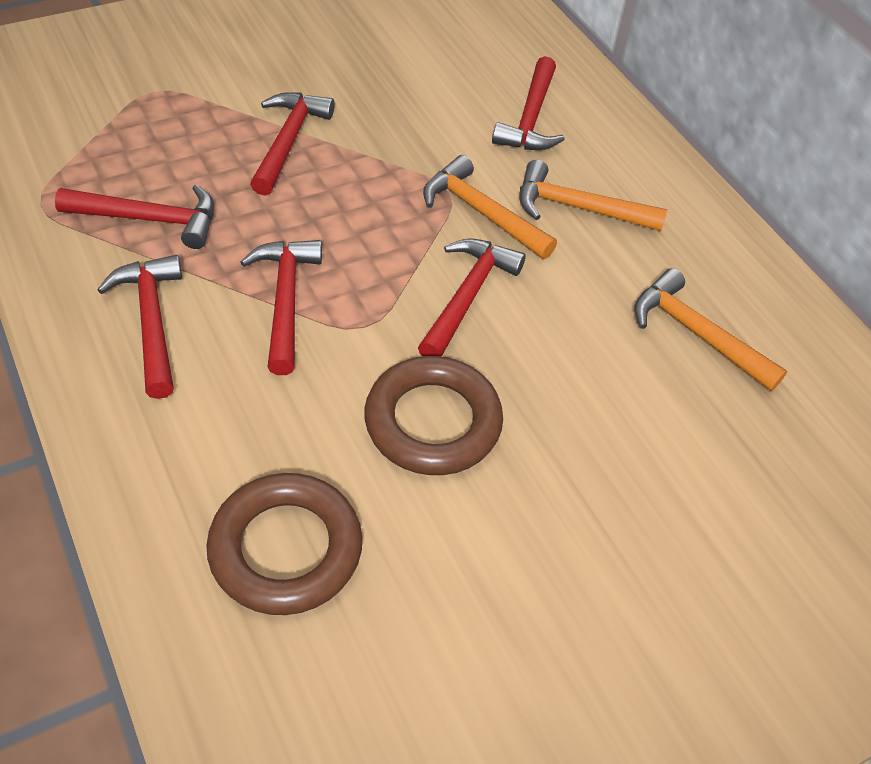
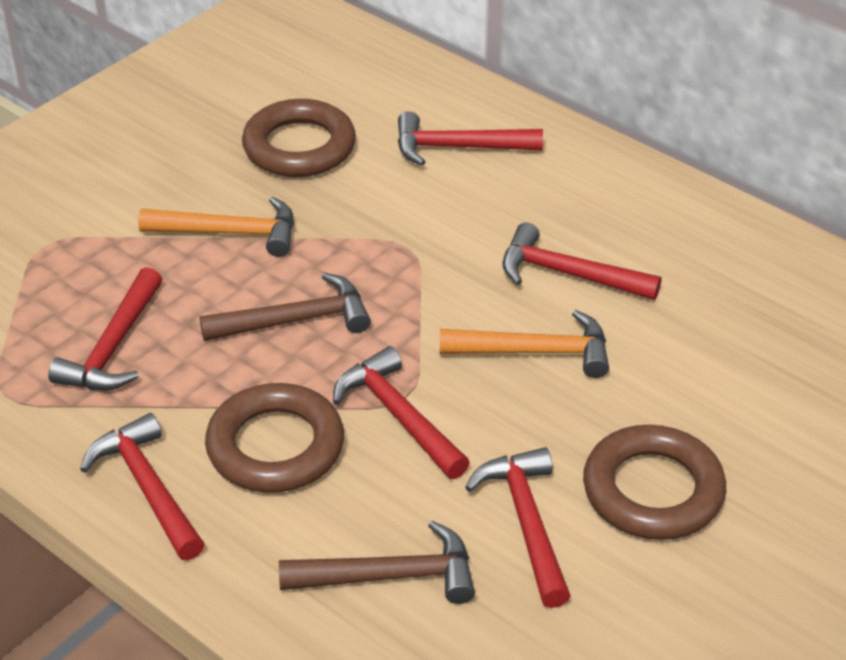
brown hammer: 0 -> 2
brown ring: 2 -> 3
orange hammer: 3 -> 2

